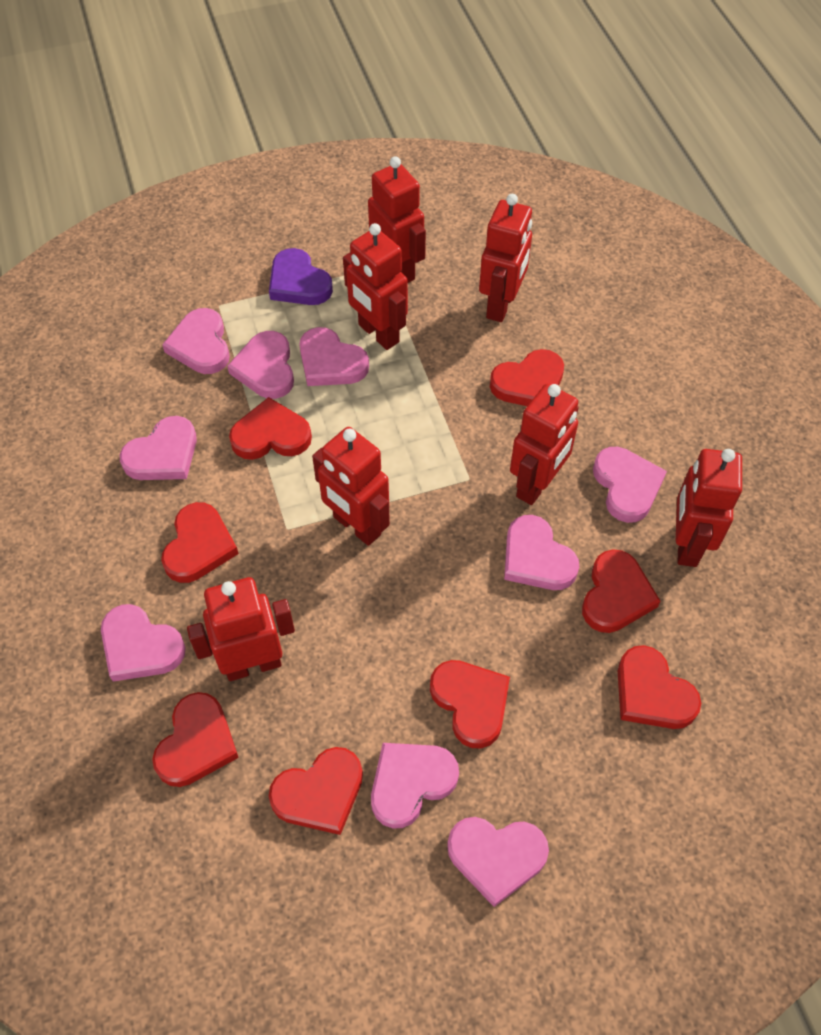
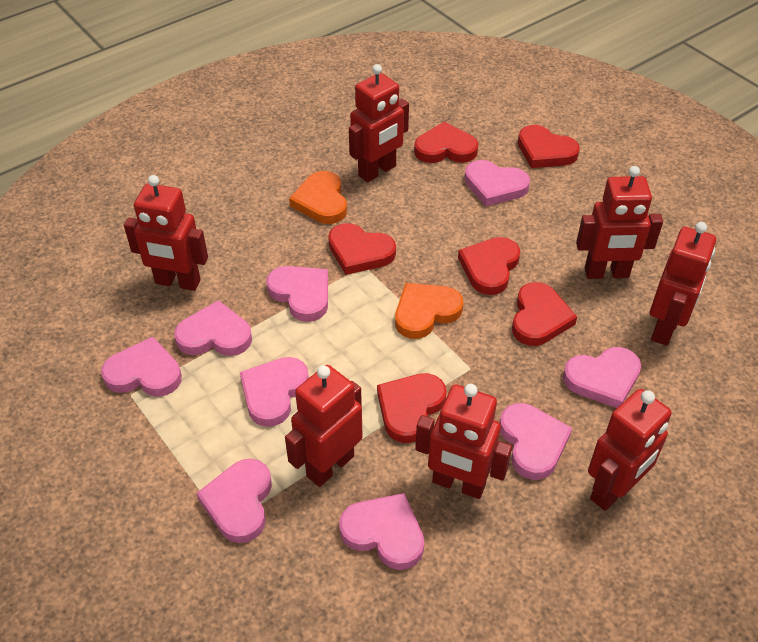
orange heart: 0 -> 2
purple heart: 1 -> 0
red heart: 8 -> 6

